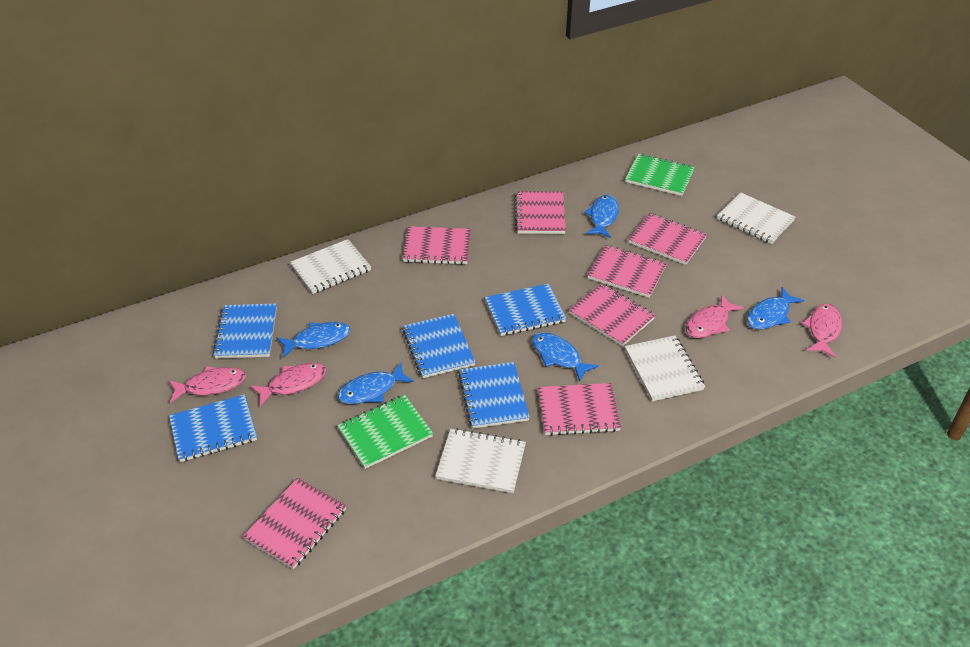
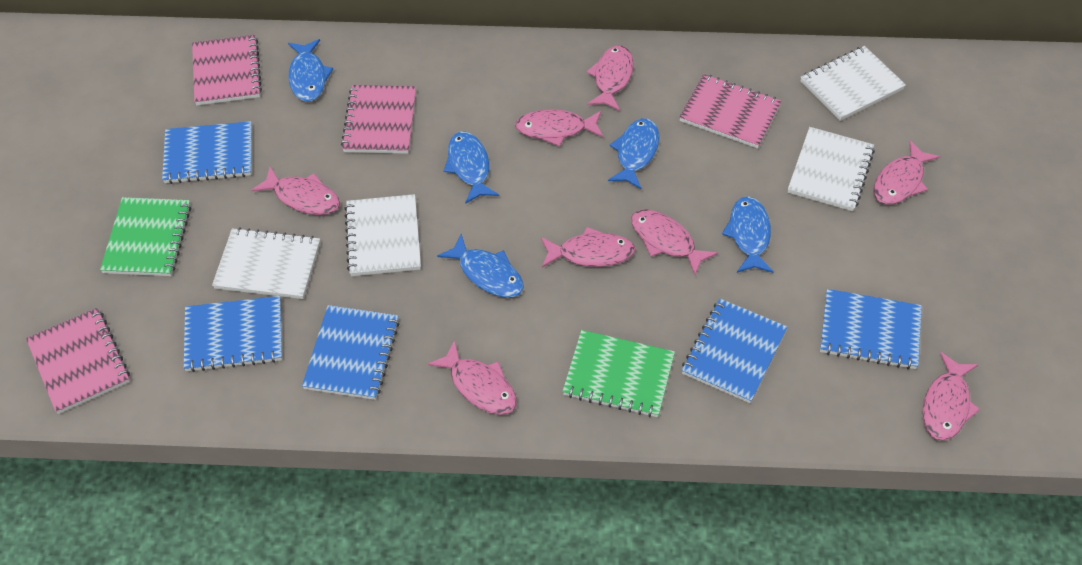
pink fish: 4 -> 8
pink notebook: 7 -> 4

